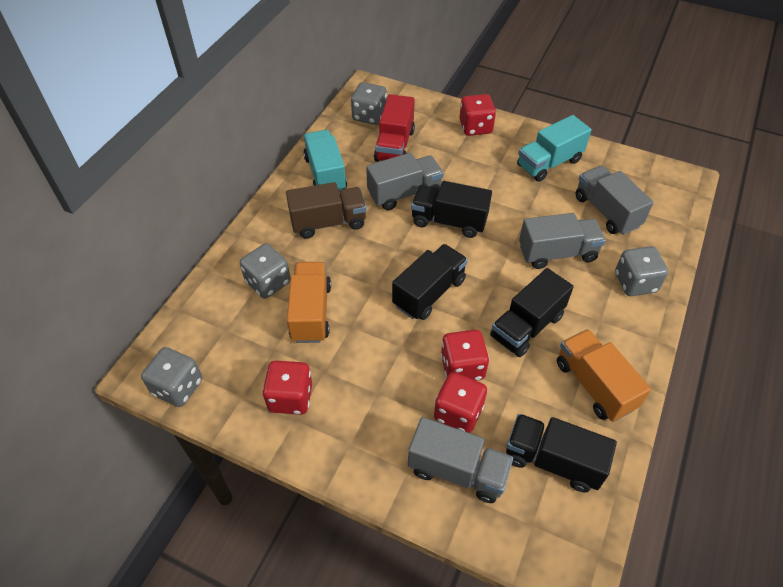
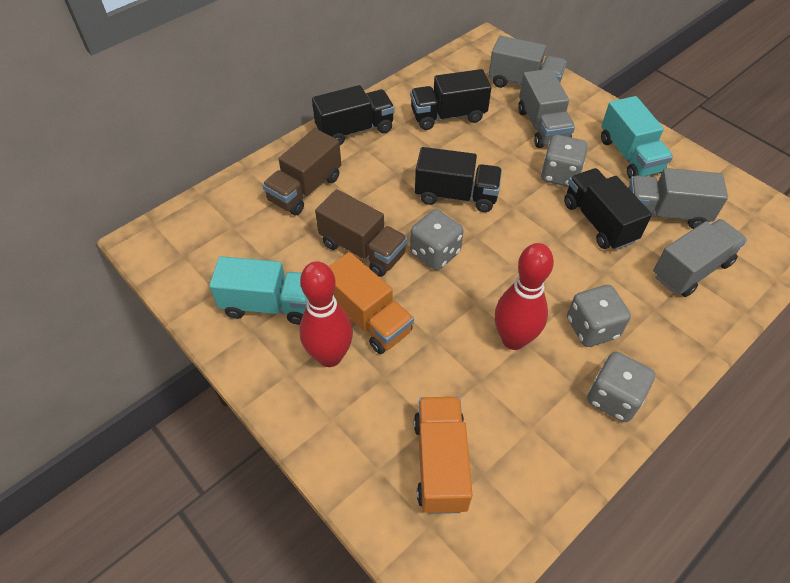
brown truck: 1 -> 2
red bowling pin: 0 -> 2
red dice: 4 -> 0
red truck: 1 -> 0

